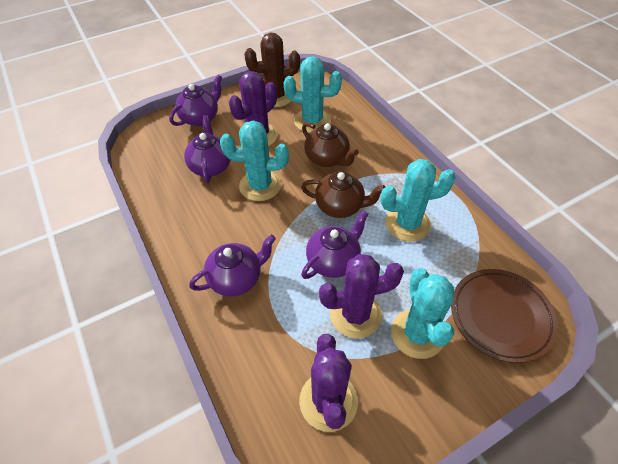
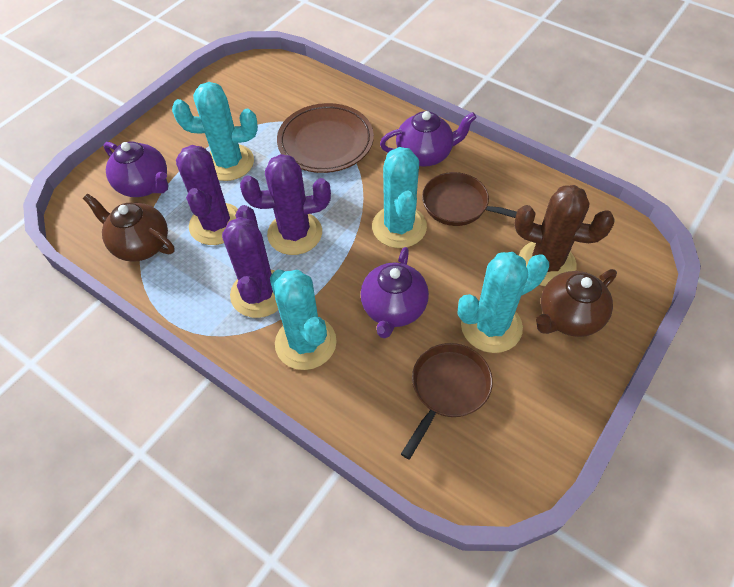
brown pan: 0 -> 2
purple teapot: 4 -> 3

